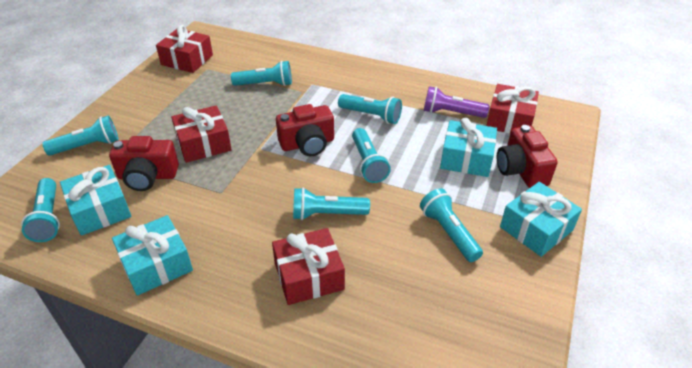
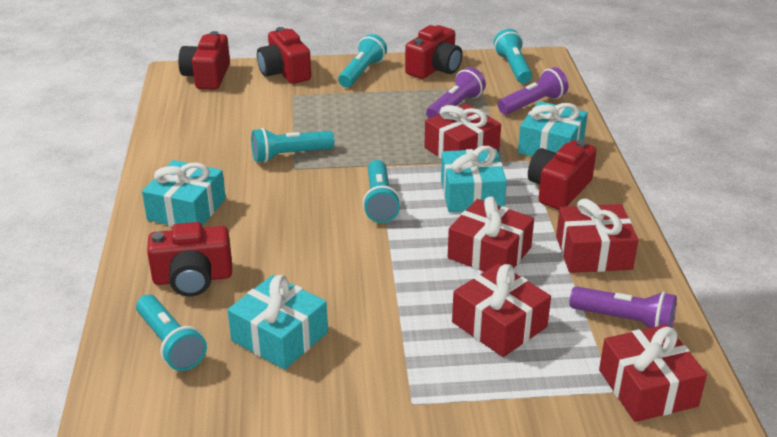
purple flashlight: 1 -> 3
red camera: 3 -> 5
red gift: 4 -> 5
turquoise flashlight: 7 -> 5

